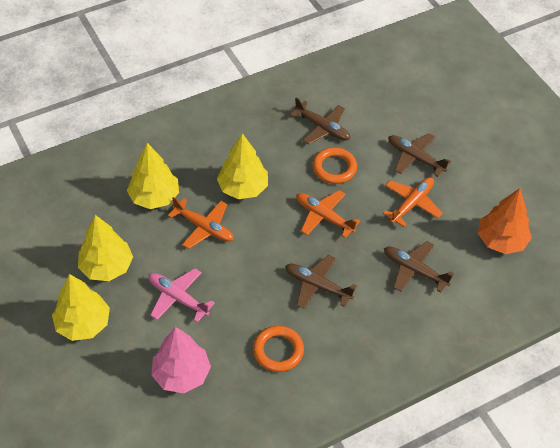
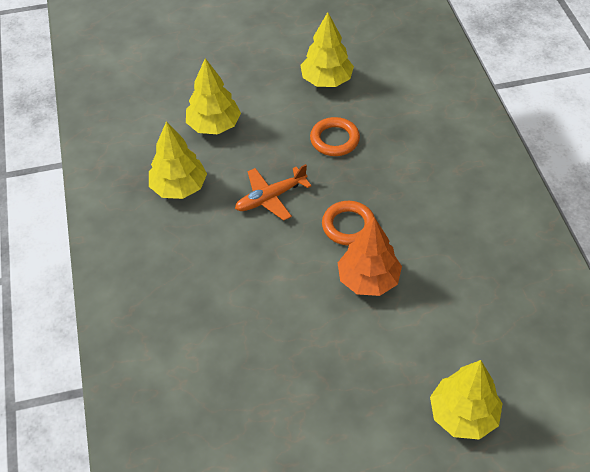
brown plane: 4 -> 0
orange plane: 3 -> 1
pink plane: 1 -> 0
pink tree: 1 -> 0

